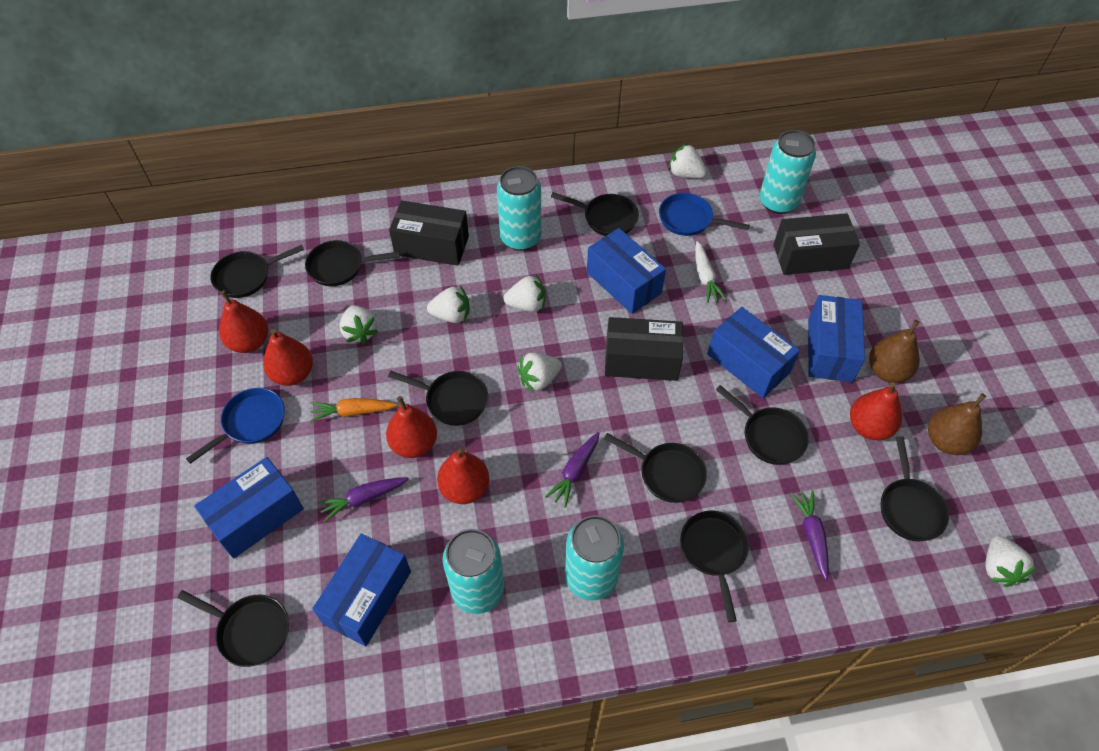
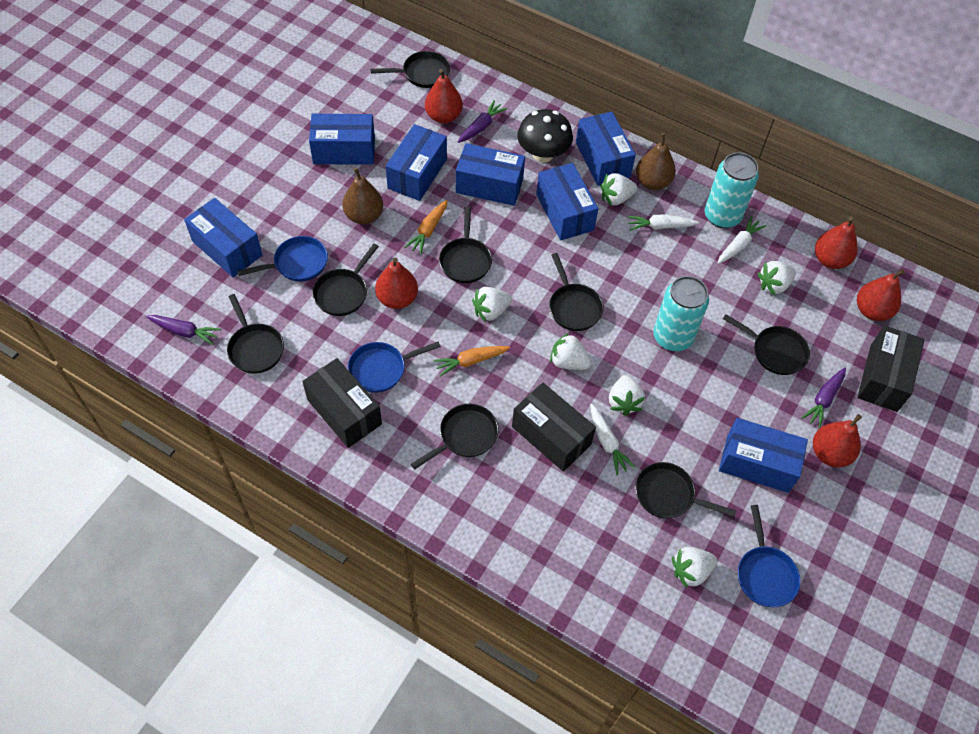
black mushroom: 0 -> 1
black pan: 9 -> 8
blue box: 5 -> 7
blue pan: 2 -> 3
orange carrot: 1 -> 2
turquoise can: 4 -> 2
white carrot: 1 -> 3

